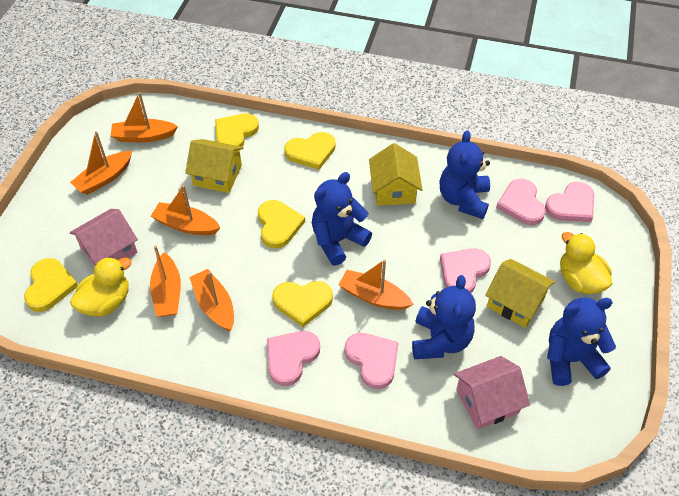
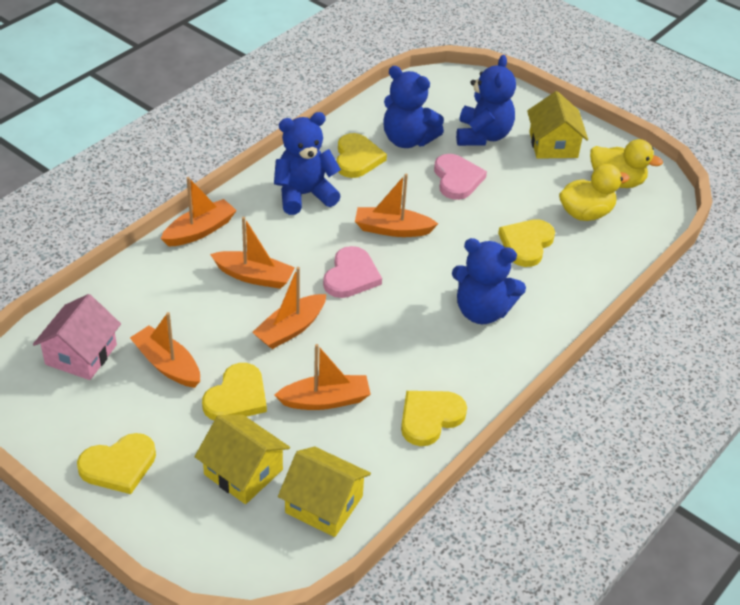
pink heart: 5 -> 2
pink house: 2 -> 1

